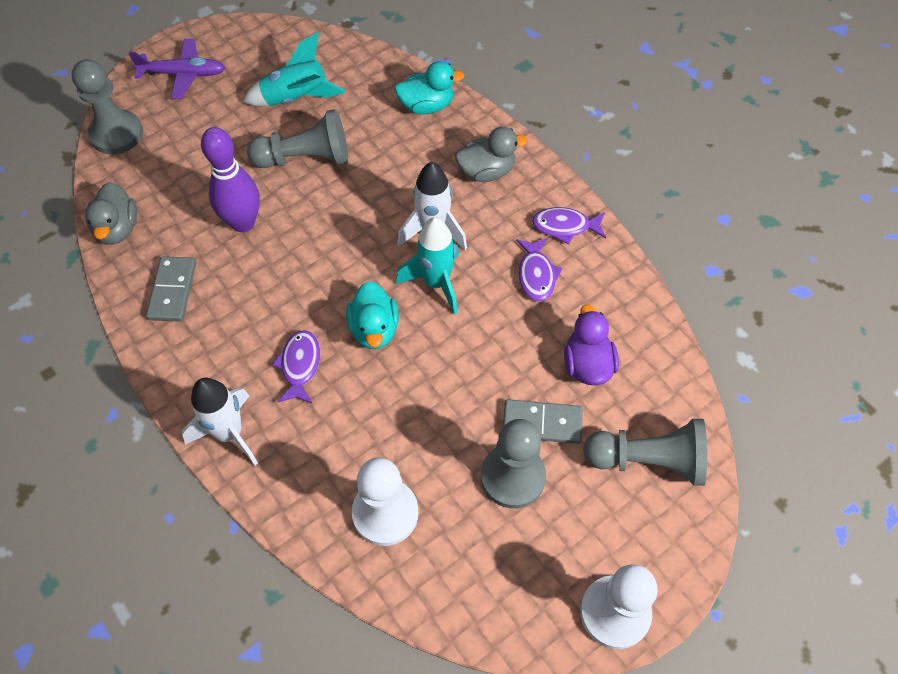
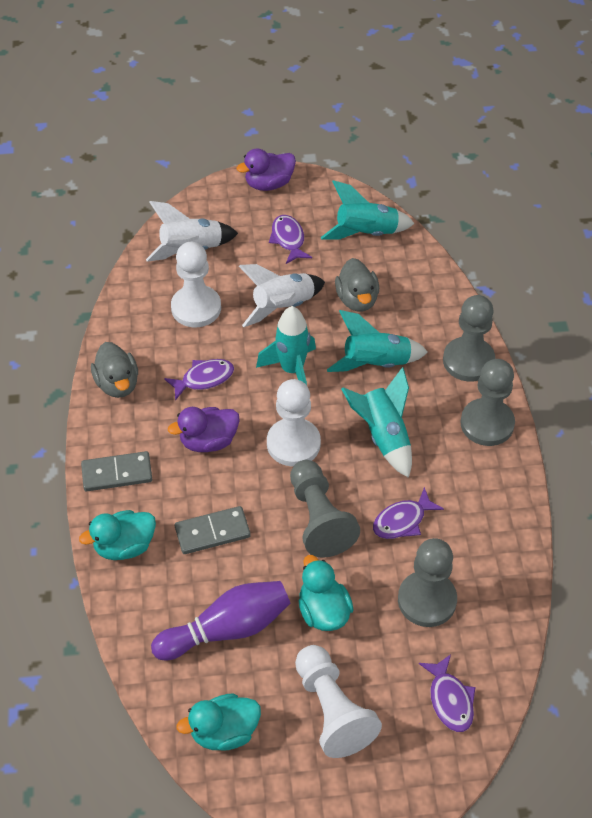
purple duck: 1 -> 2
purple fish: 3 -> 4
purple plane: 1 -> 0
turquoise duck: 2 -> 3
turquoise rocket: 2 -> 4
white pawn: 2 -> 3

